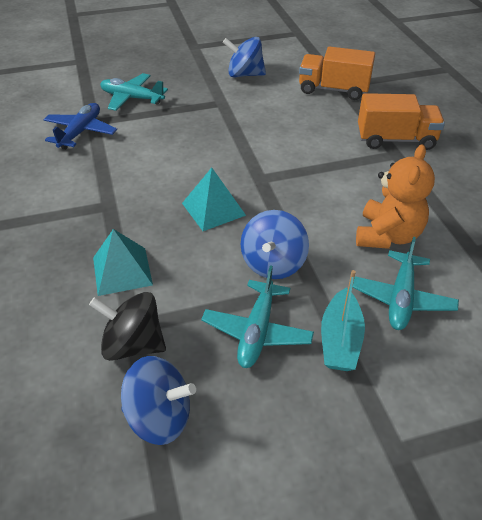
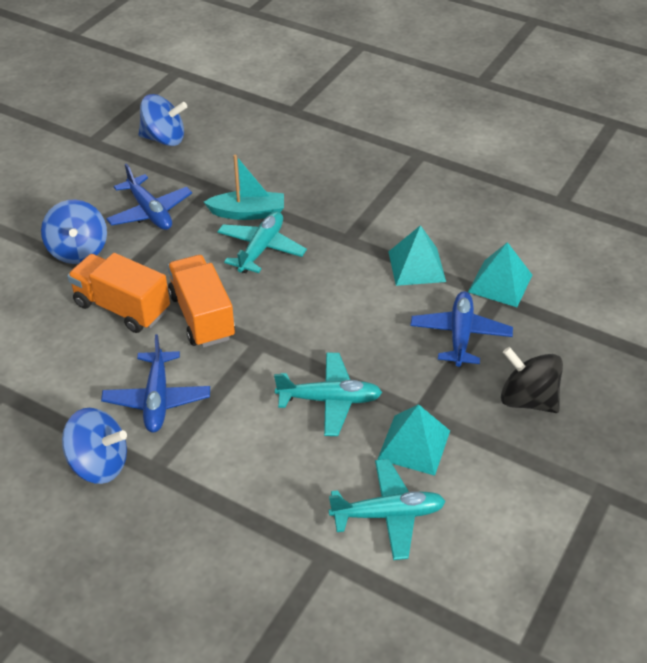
blue plane: 1 -> 3
orange teddy bear: 1 -> 0
turquoise pyramid: 2 -> 3

